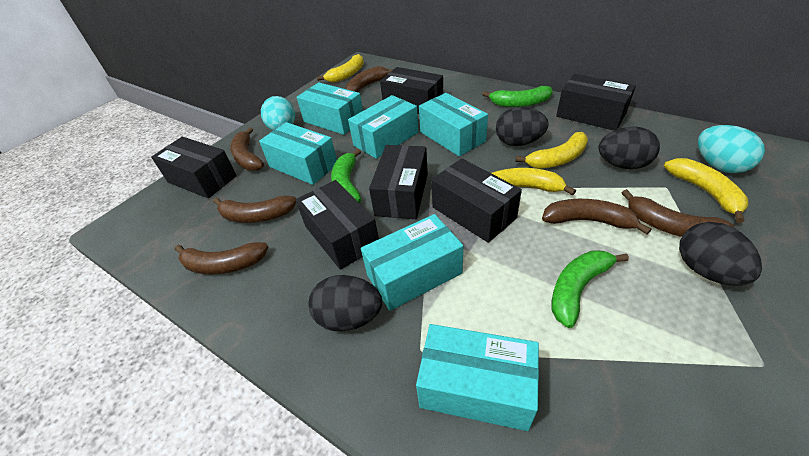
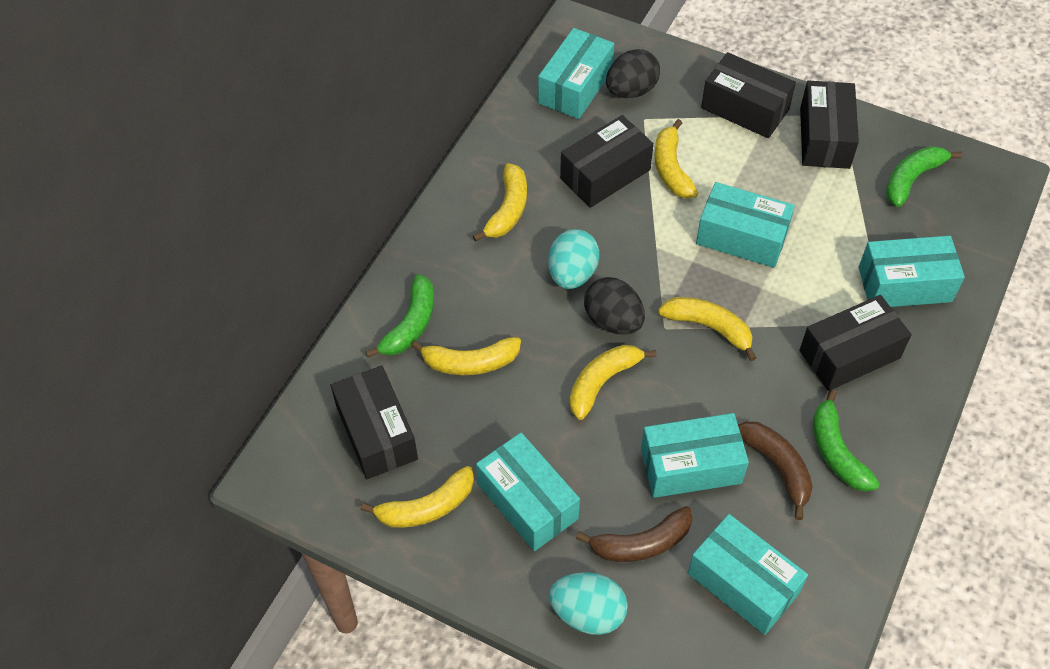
black box: 6 -> 5
black egg: 4 -> 2
brown banana: 6 -> 2
yellow banana: 4 -> 6

